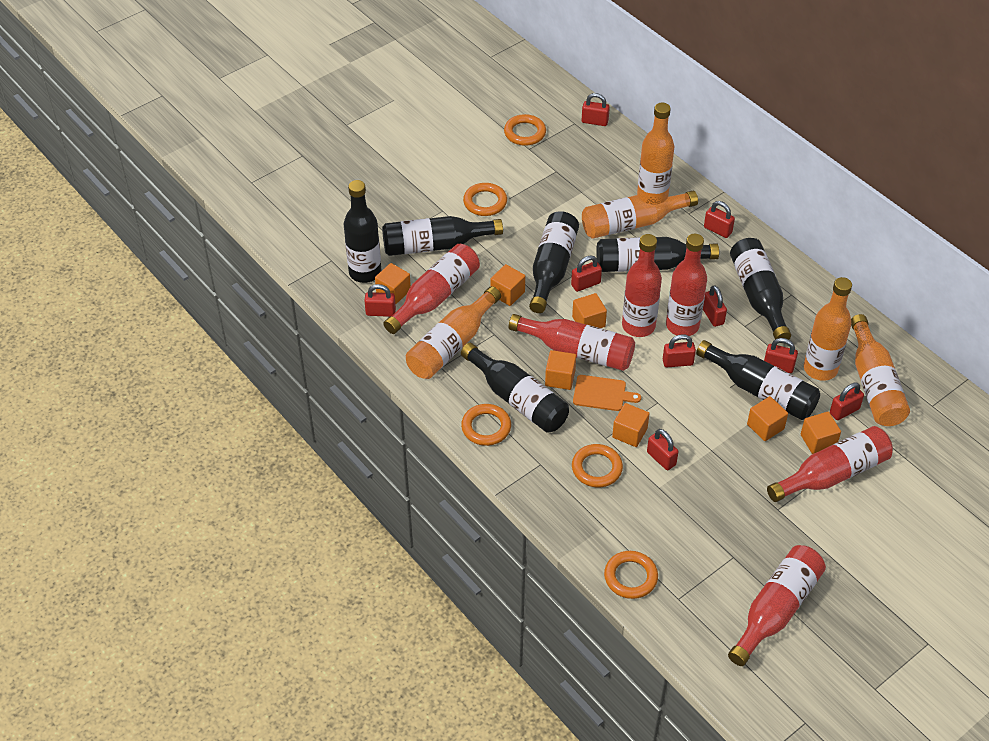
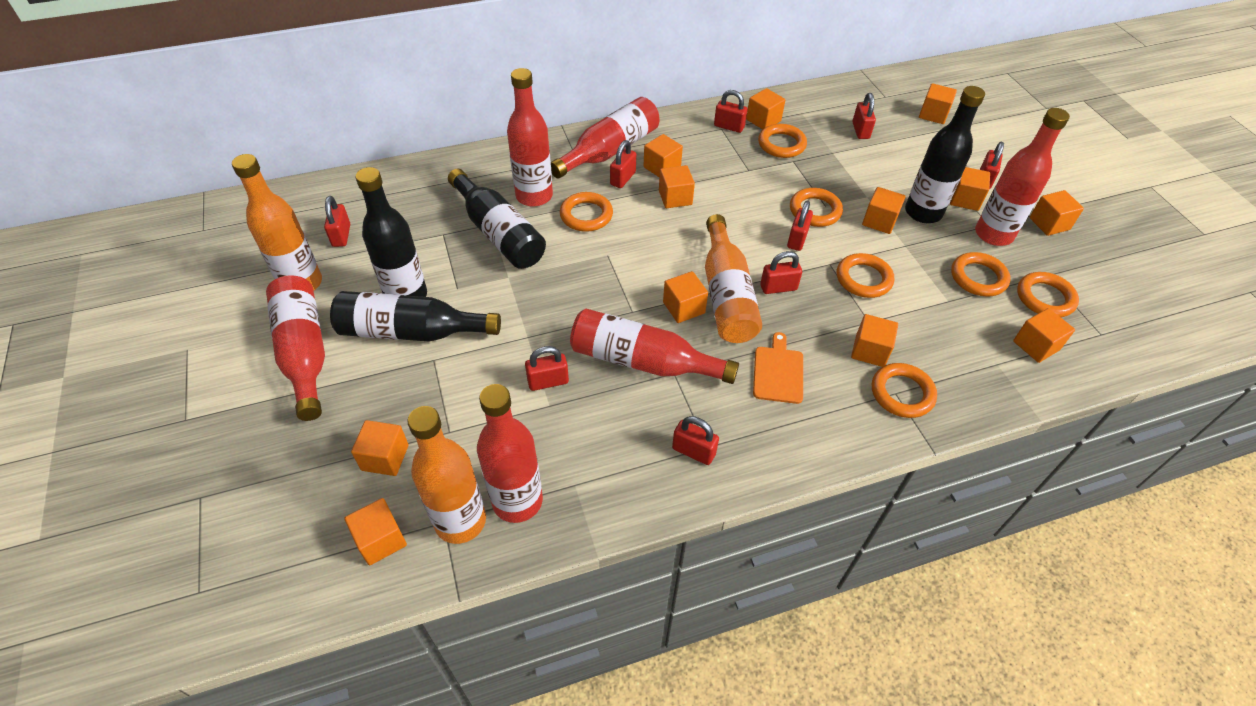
black bottle: 7 -> 4
orange bottle: 5 -> 3
orange cube: 7 -> 12
orange ring: 5 -> 7

